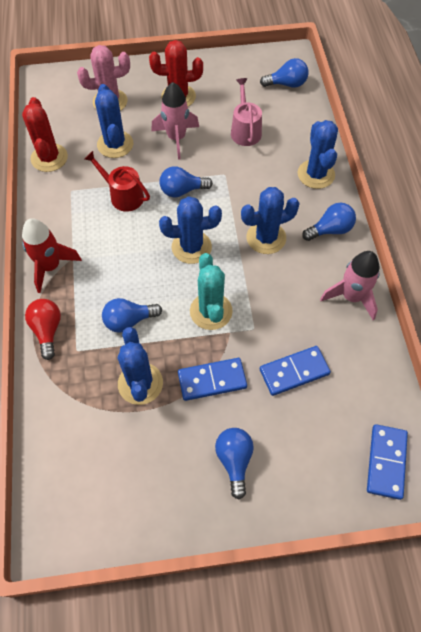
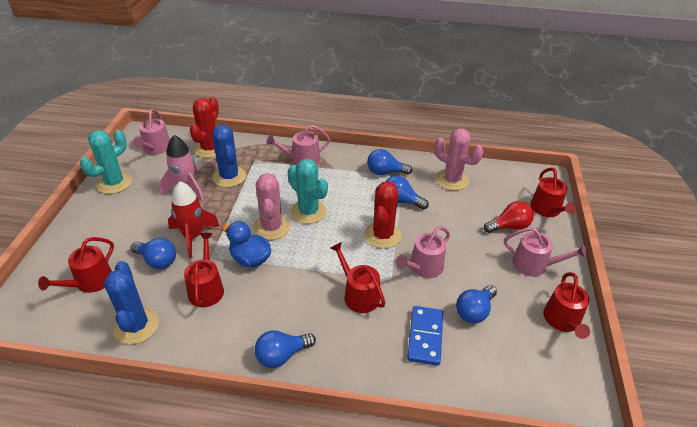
blue cactus: 5 -> 2
blue domino: 3 -> 1
blue duck: 0 -> 1
pink cactus: 1 -> 2
pink rocket: 2 -> 1
pink watering can: 1 -> 4
red watering can: 1 -> 5
turquoise cactus: 1 -> 2

